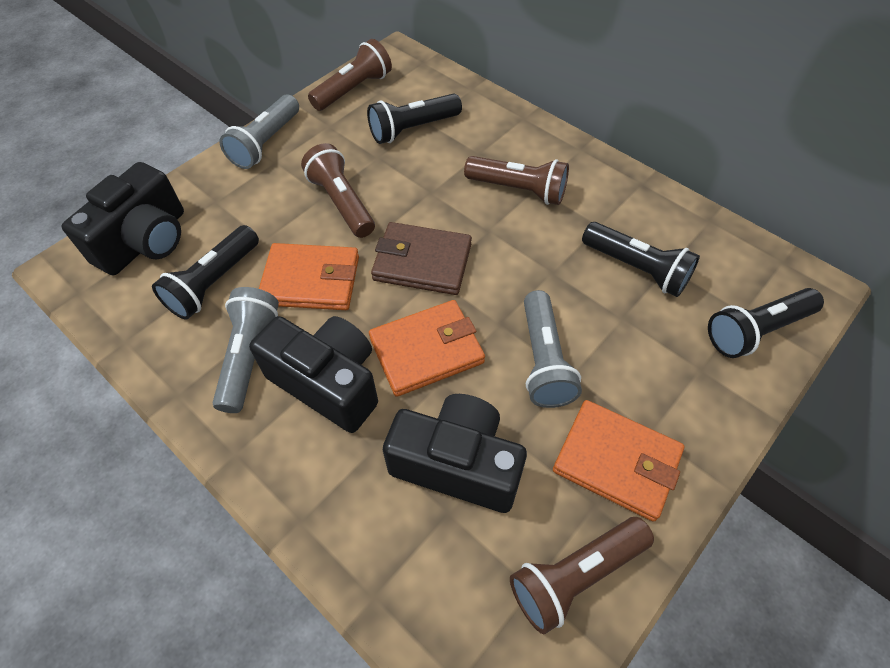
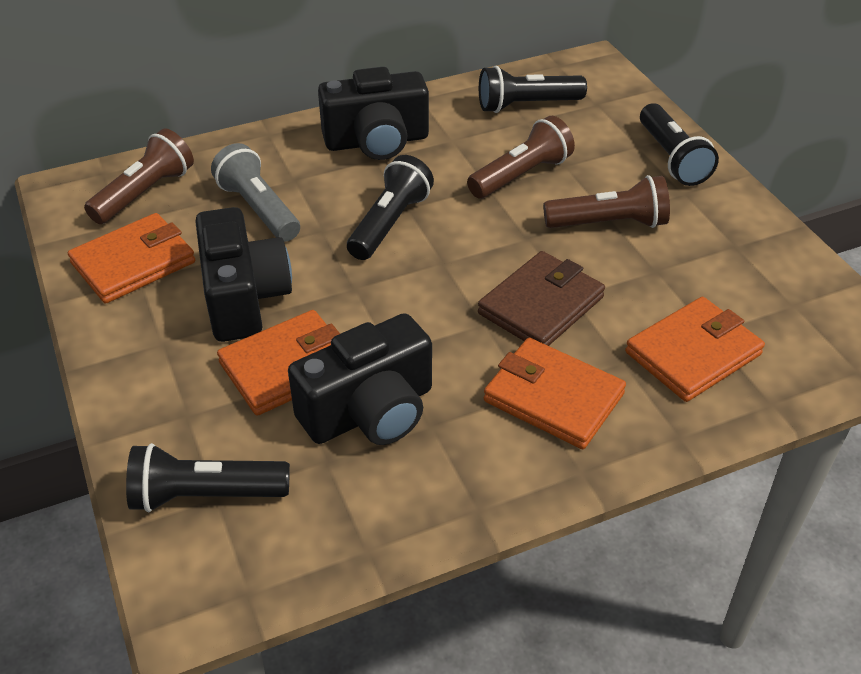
brown flashlight: 4 -> 3
grey flashlight: 3 -> 1
orange wallet: 3 -> 4

